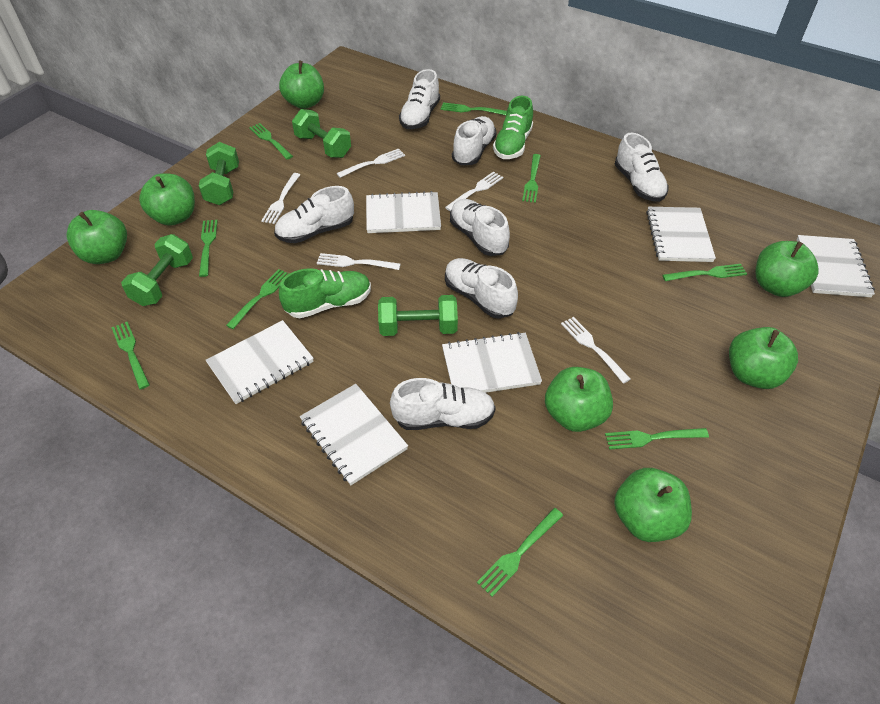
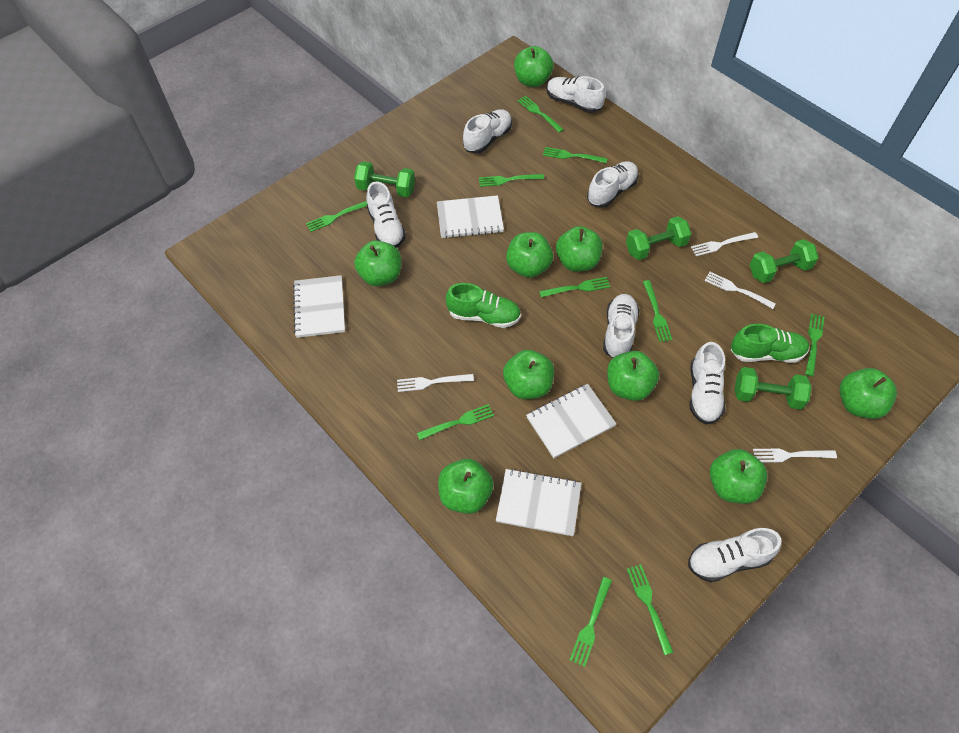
green apple: 7 -> 9
green fork: 9 -> 10
white fork: 5 -> 4
white notebook: 6 -> 4

